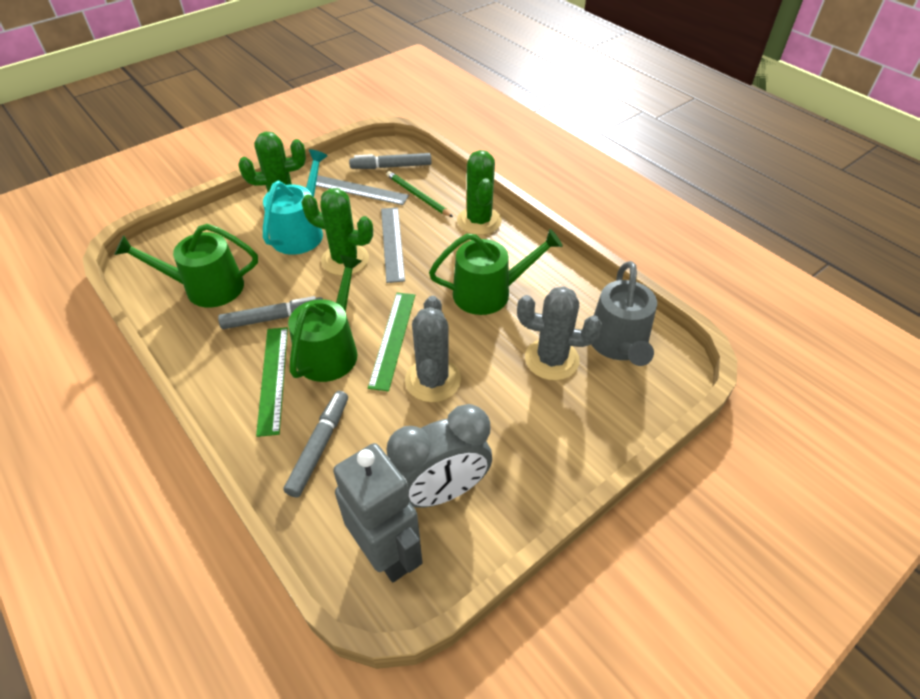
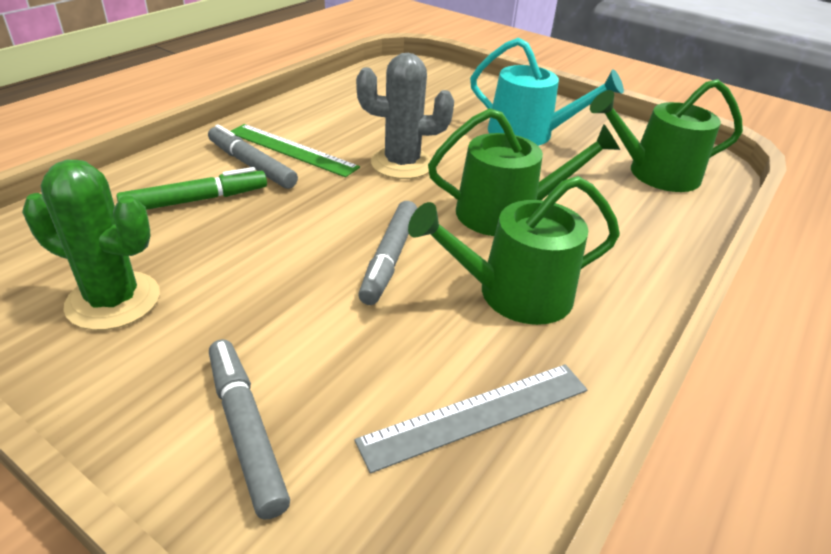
green cactus: 3 -> 1
green marker: 0 -> 1
green pencil: 1 -> 0
green ruler: 2 -> 1
grey cactus: 2 -> 1
grey clock: 1 -> 0
grey robot: 1 -> 0
grey ruler: 2 -> 1
grey watering can: 1 -> 0

